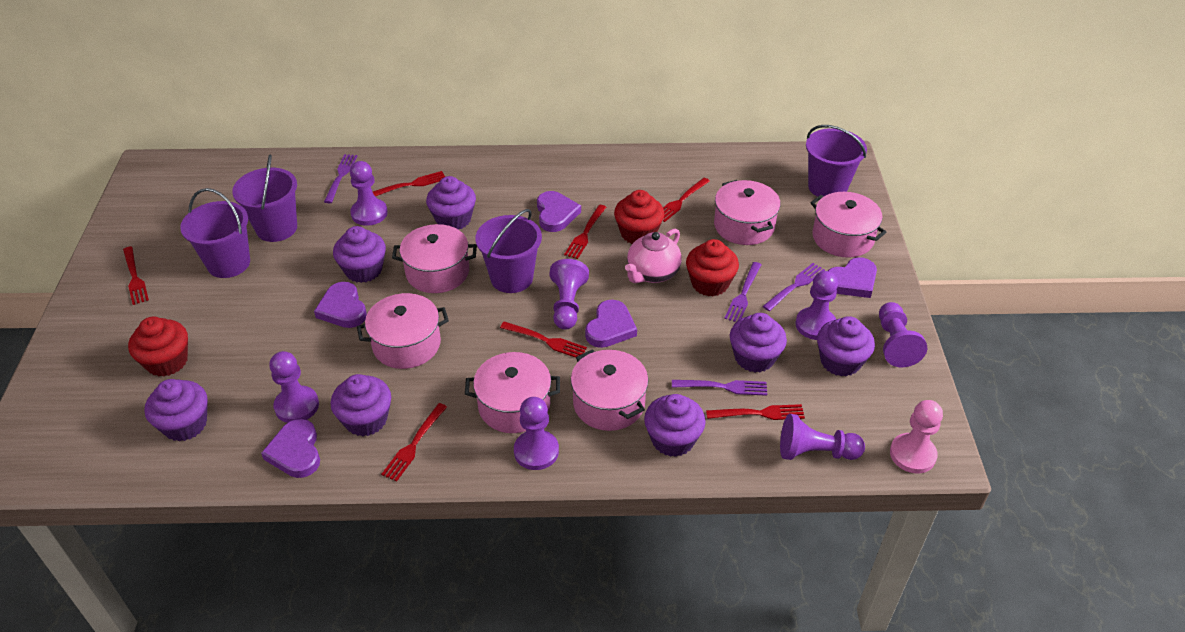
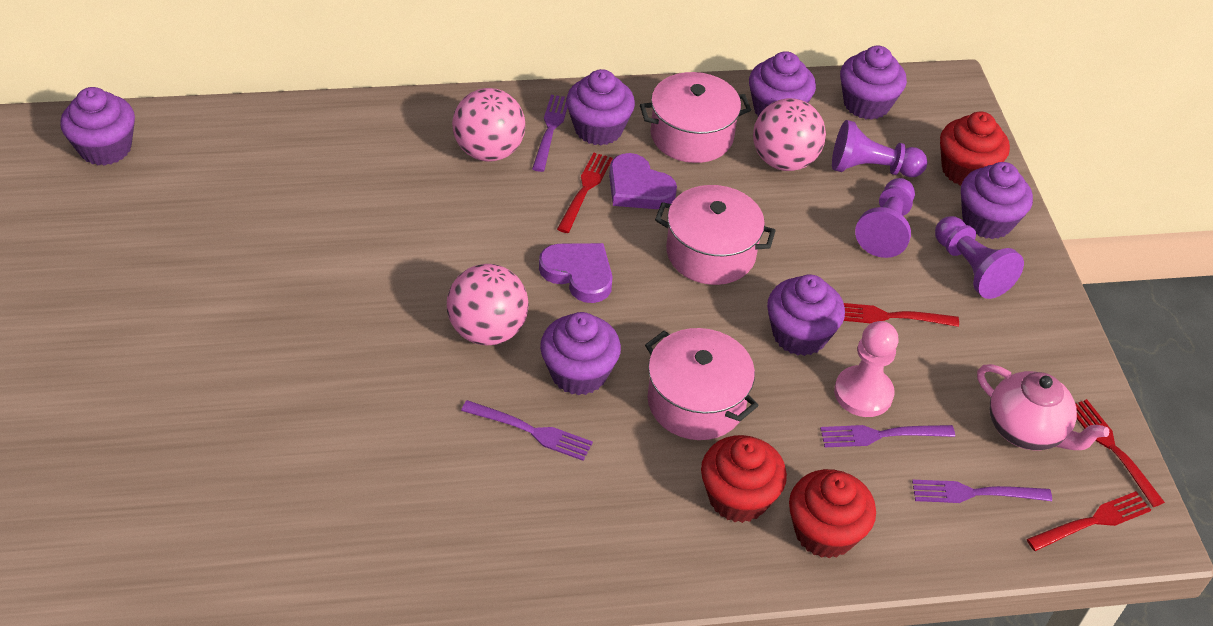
pink ball: 0 -> 3
pink pot: 6 -> 3
purple bucket: 4 -> 0
purple heart: 5 -> 2
purple pawn: 7 -> 3
red fork: 7 -> 4

